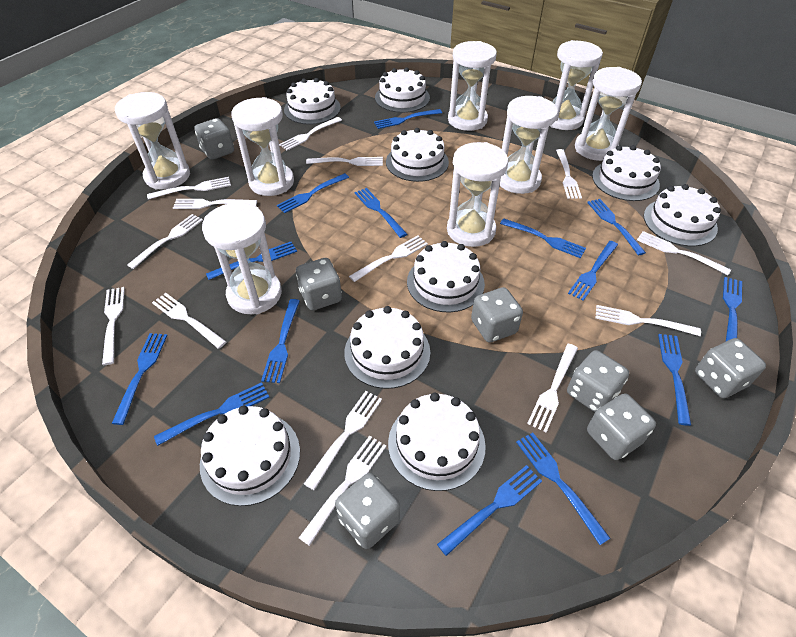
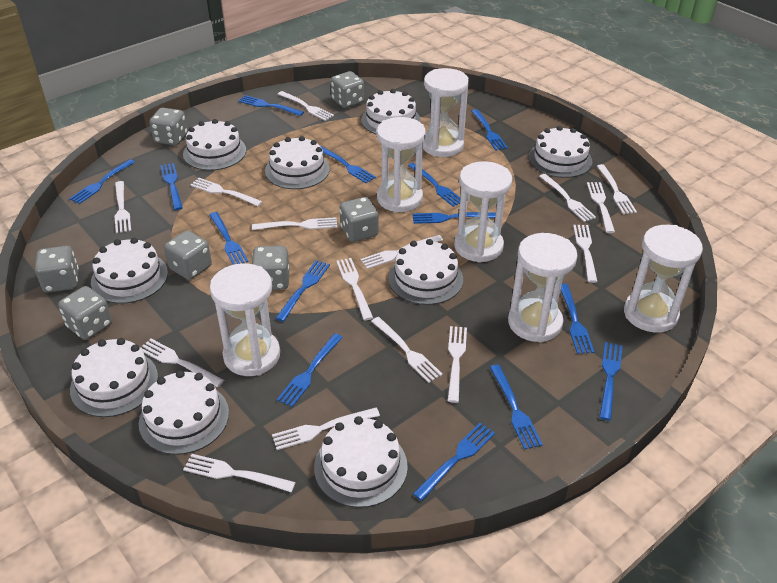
white fork: 14 -> 15
white hourglass: 8 -> 6

